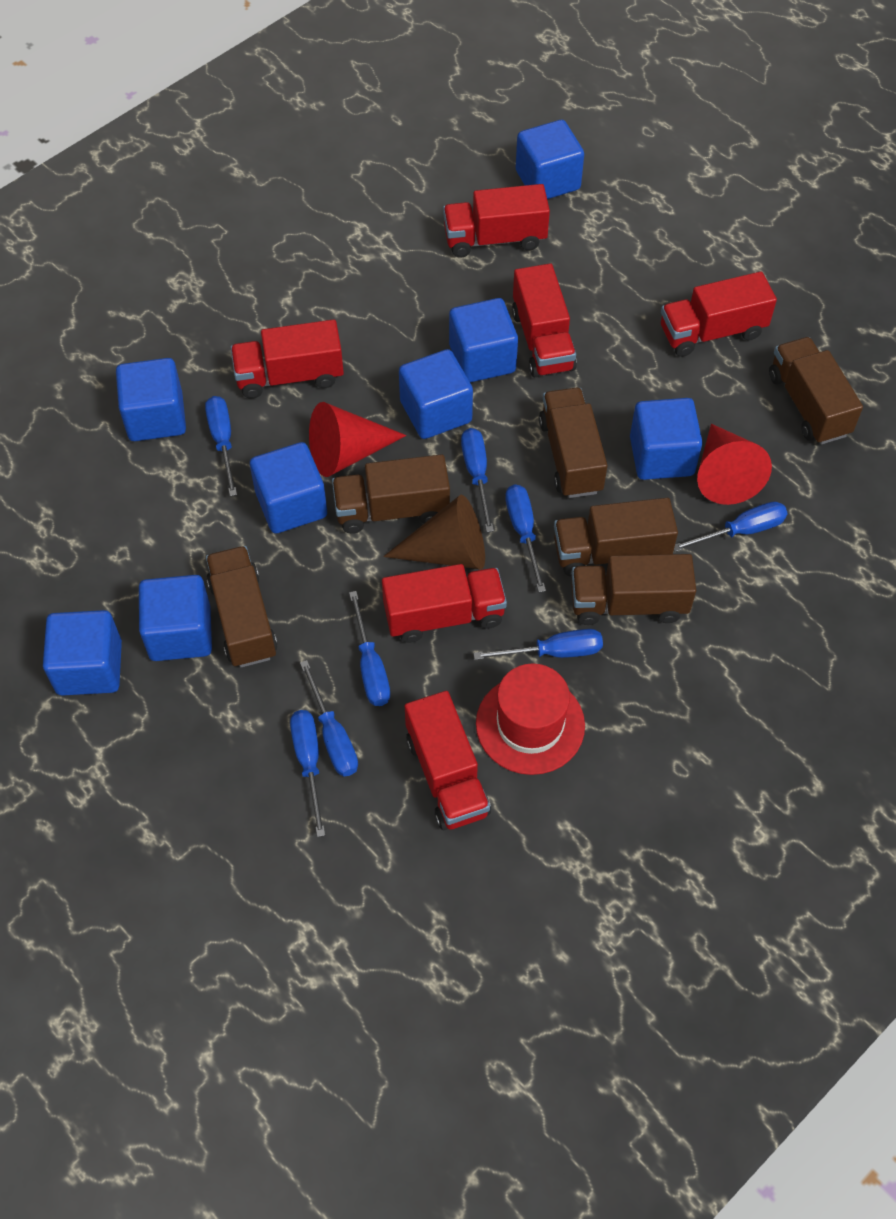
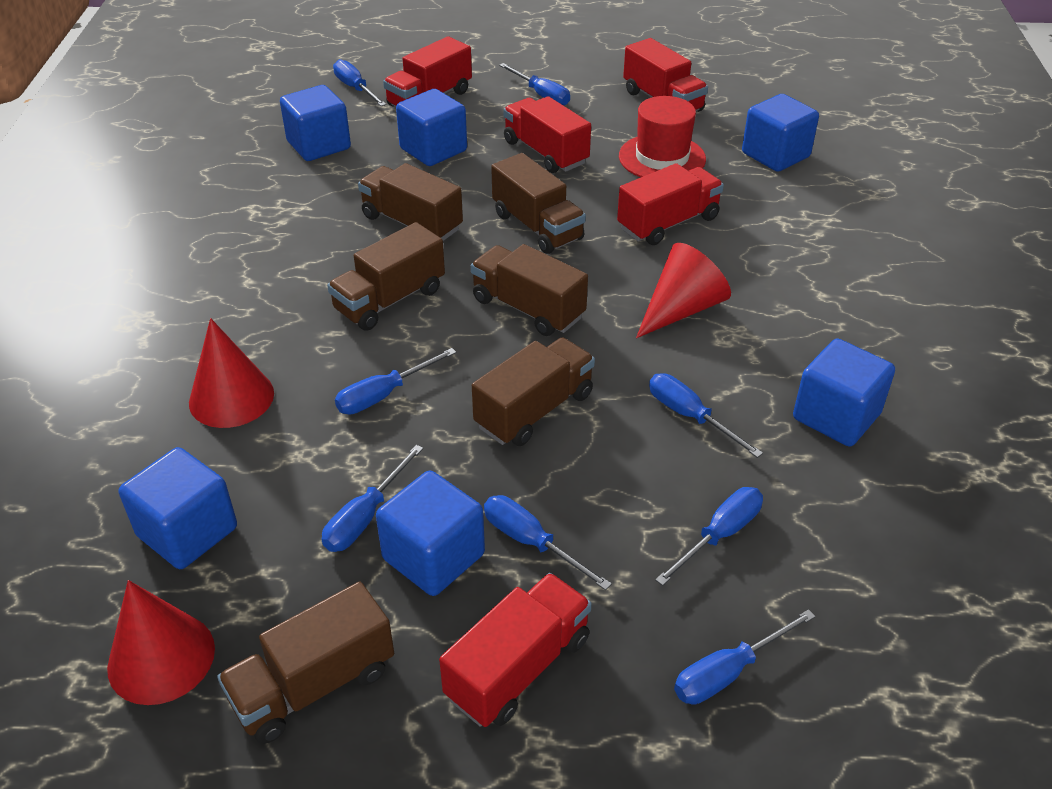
blue cube: 8 -> 6
brown cone: 1 -> 0
red cone: 2 -> 3
red truck: 6 -> 5

